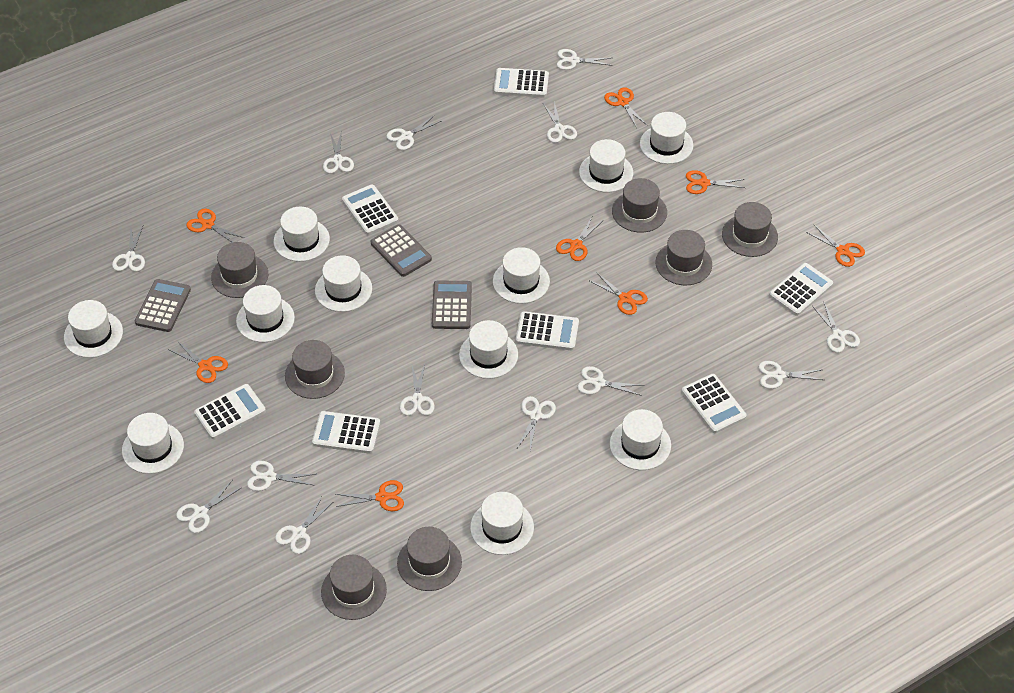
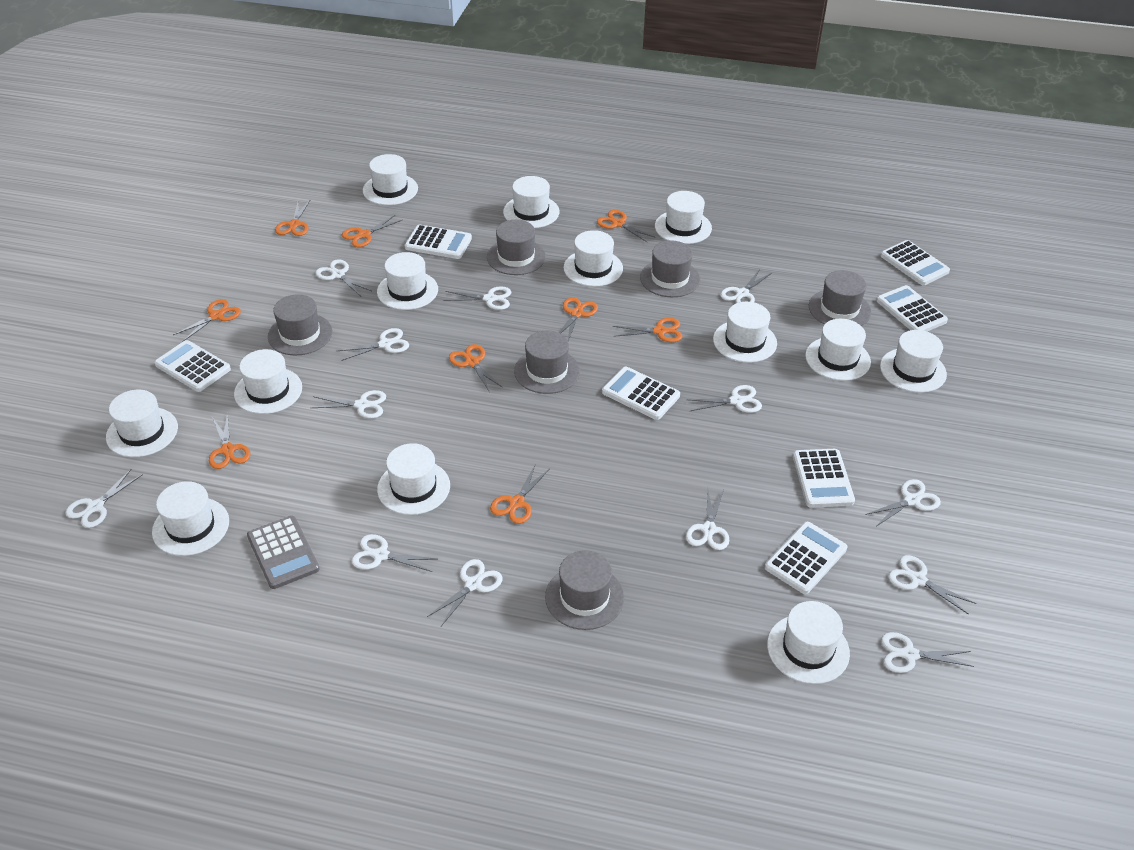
grey calculator: 3 -> 1
grey hat: 7 -> 6
orange scissors: 8 -> 9
white hat: 11 -> 13

